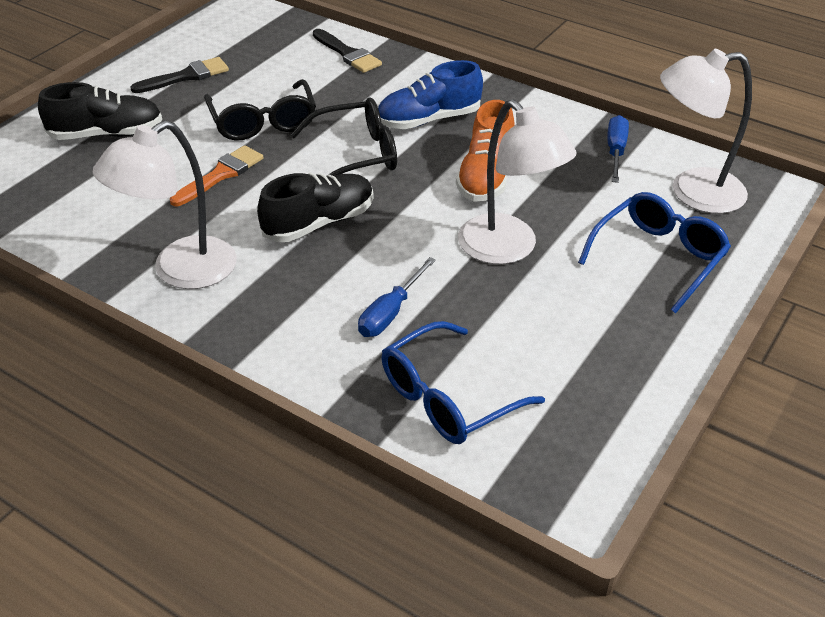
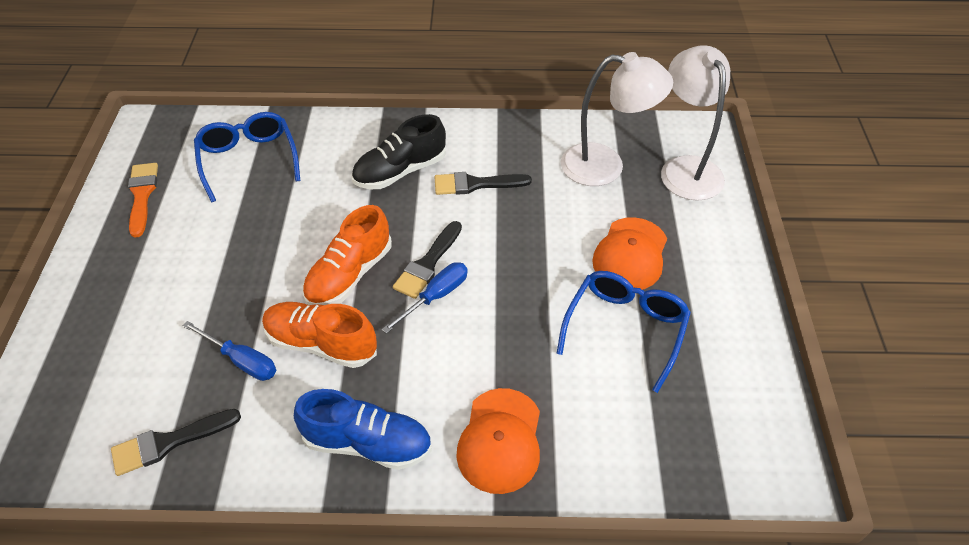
black brush: 2 -> 3
black glasses: 2 -> 0
black shoe: 2 -> 1
orange cap: 0 -> 2
orange shoe: 1 -> 2
white lamp: 3 -> 2

